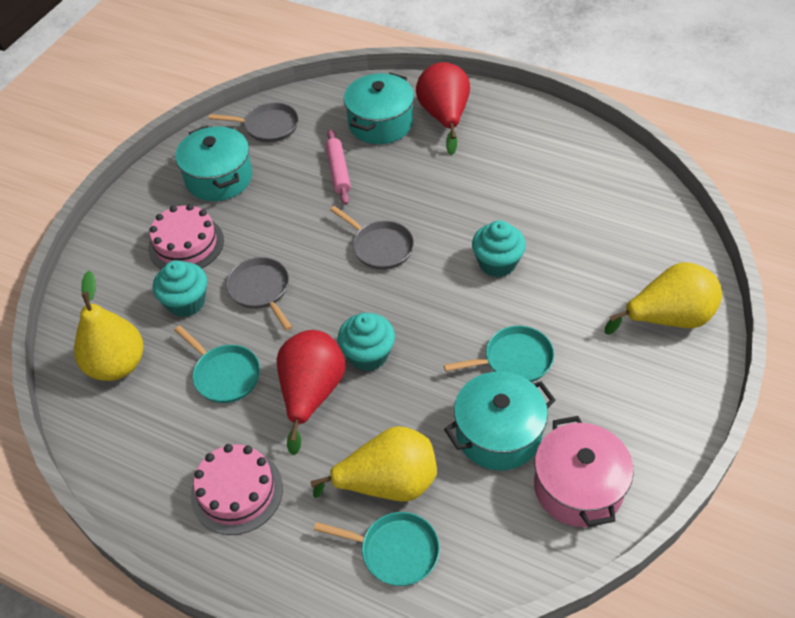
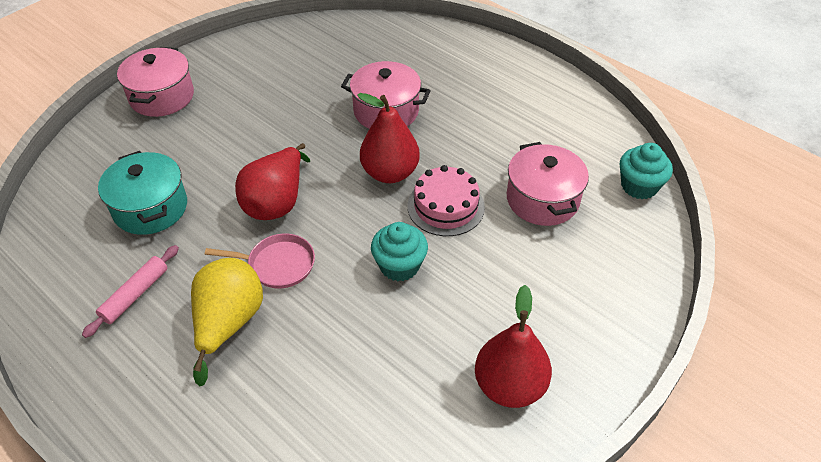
grey pan: 3 -> 0
pink cake: 2 -> 1
pink pan: 0 -> 1
pink pot: 1 -> 3
red pear: 2 -> 3
turquoise cupcake: 3 -> 2
turquoise pan: 3 -> 0
turquoise pot: 3 -> 1
yellow pear: 3 -> 1

